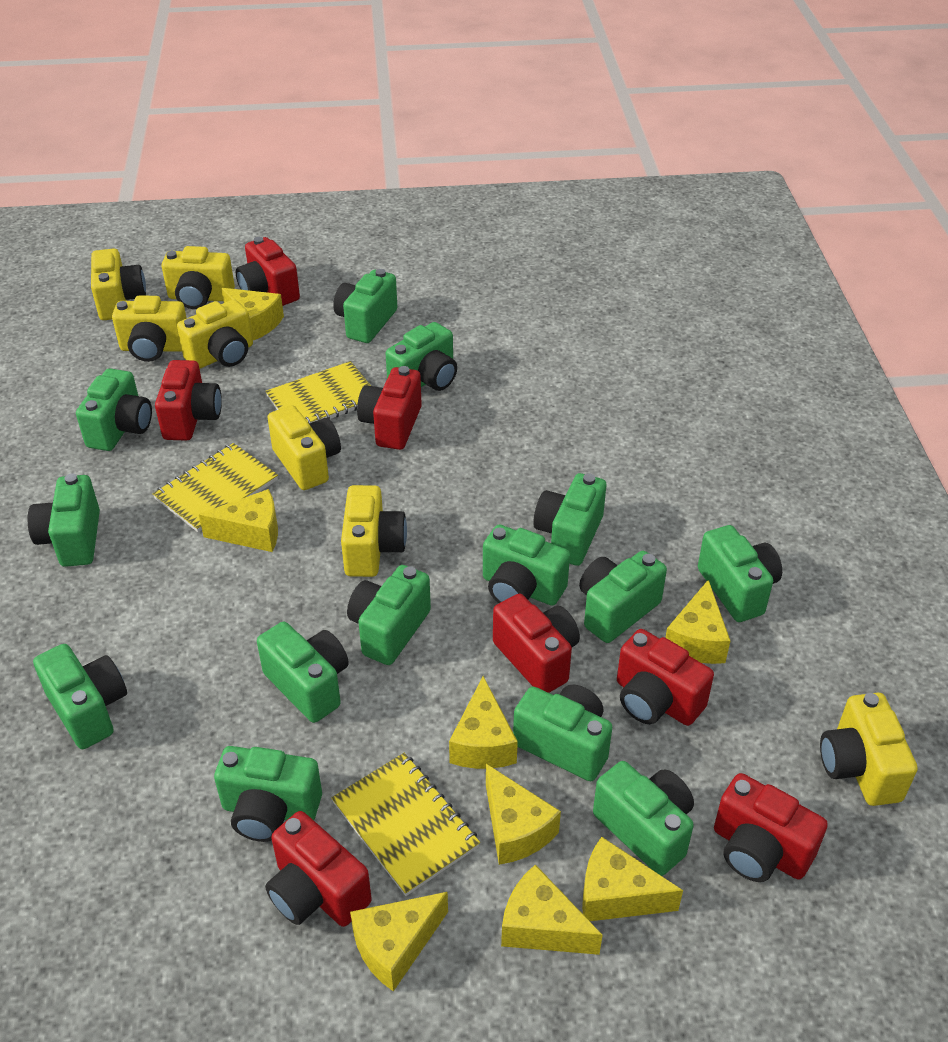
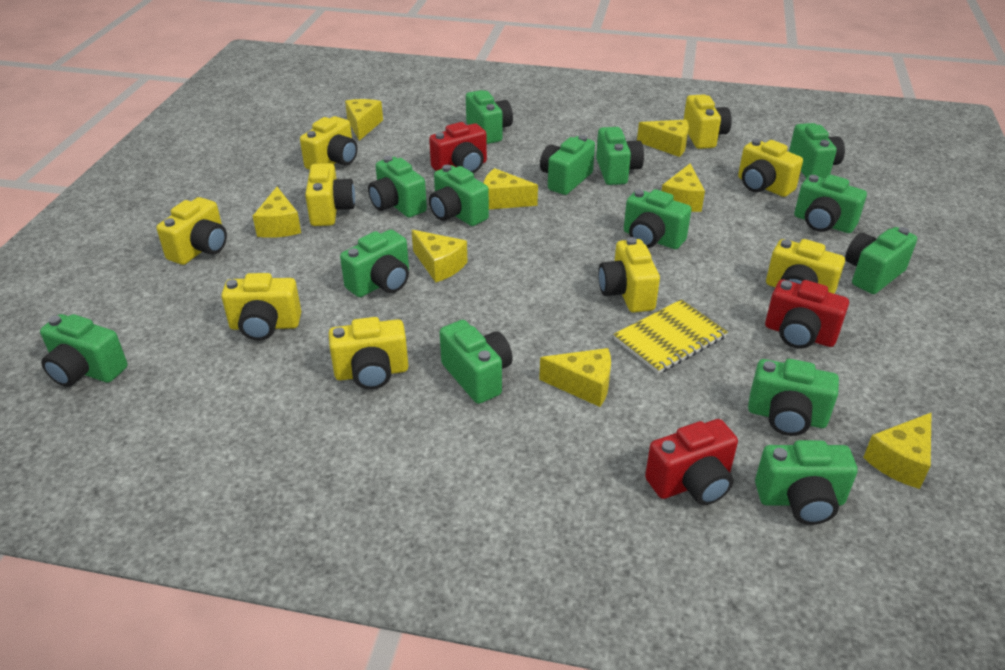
red camera: 7 -> 3
yellow camera: 7 -> 9
yellow notebook: 3 -> 1

